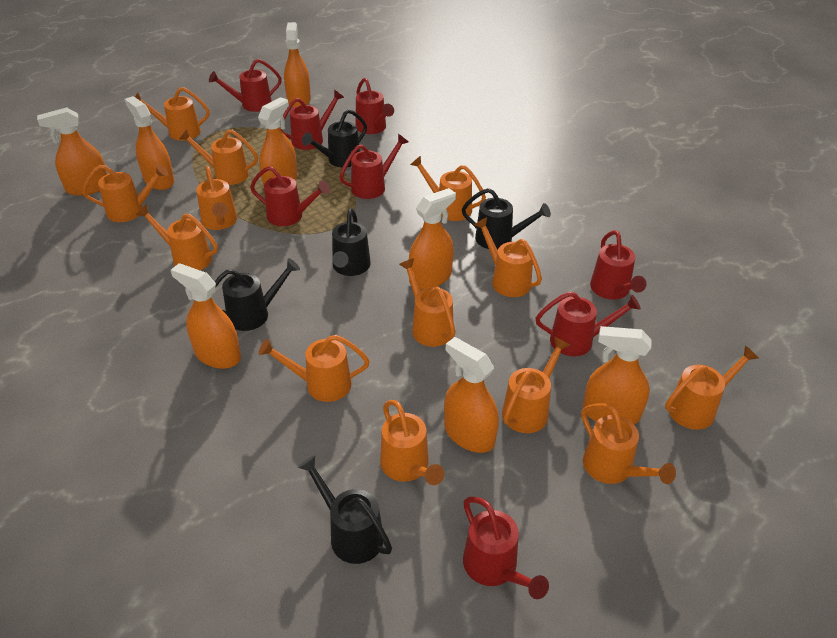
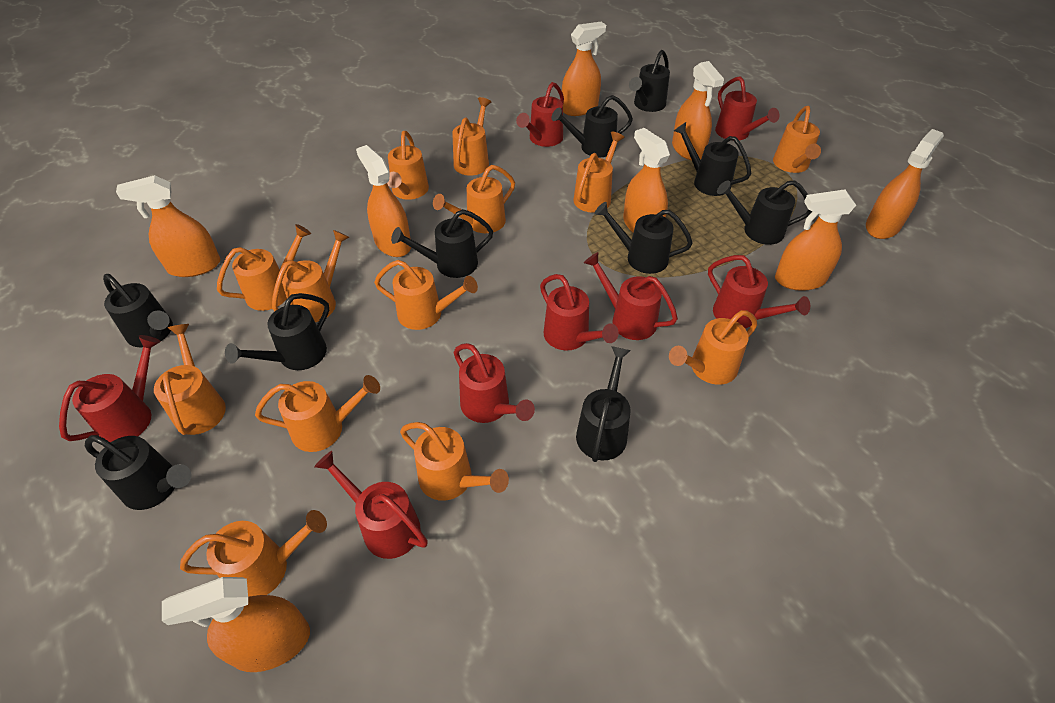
black watering can: 5 -> 10

